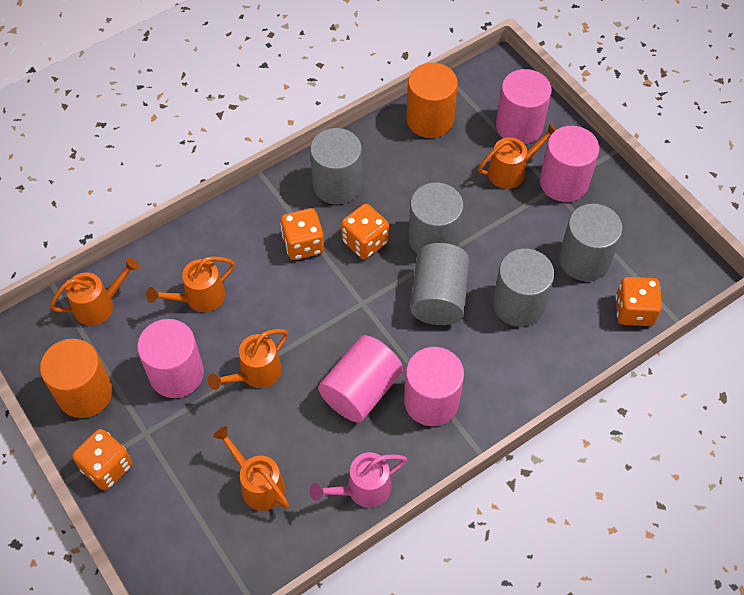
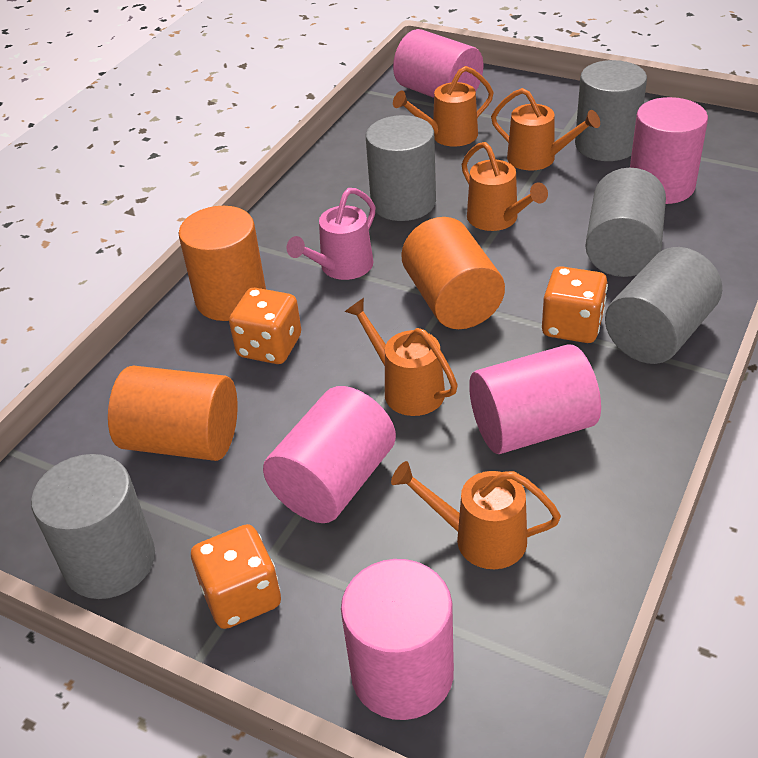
orange cylinder: 2 -> 3
orange dice: 4 -> 3

